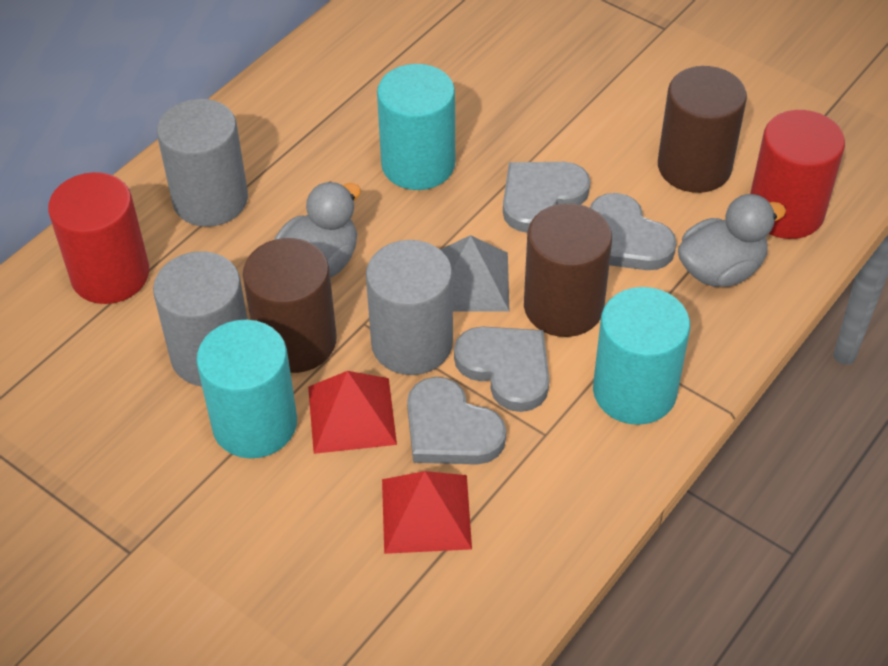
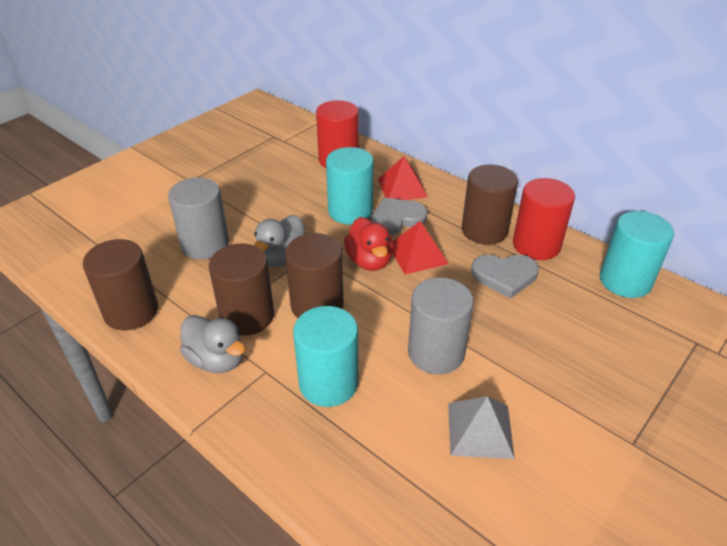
brown cylinder: 3 -> 4
grey cylinder: 3 -> 2
grey heart: 4 -> 2
red duck: 0 -> 1

